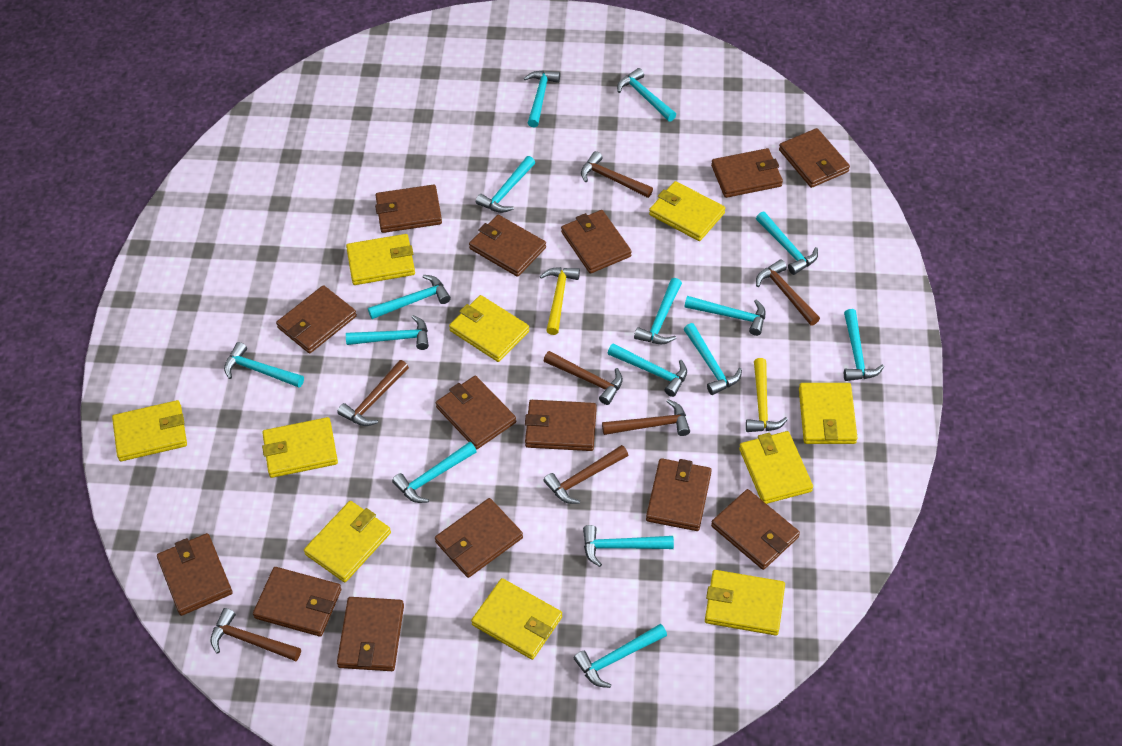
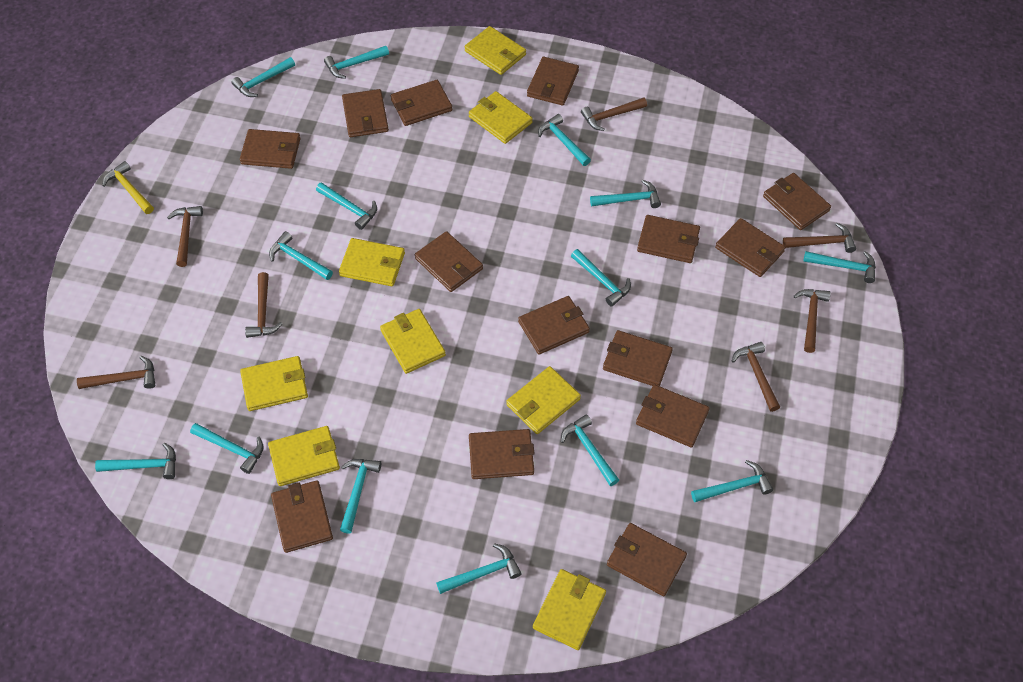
turquoise hammer: 15 -> 14
yellow hammer: 2 -> 1
yellow wallet: 10 -> 8

